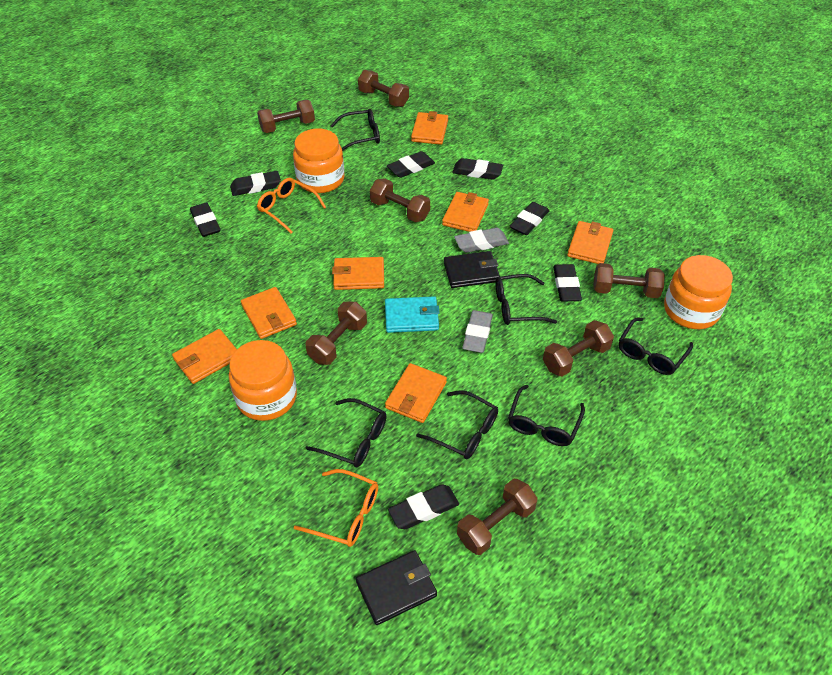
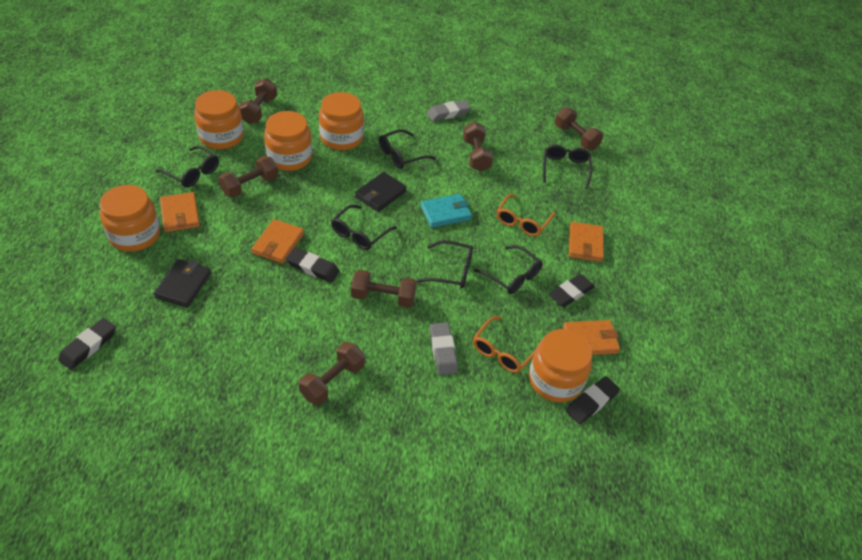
black eraser: 7 -> 4
brown dumbbell: 7 -> 6
orange jar: 3 -> 5
orange wallet: 7 -> 4

